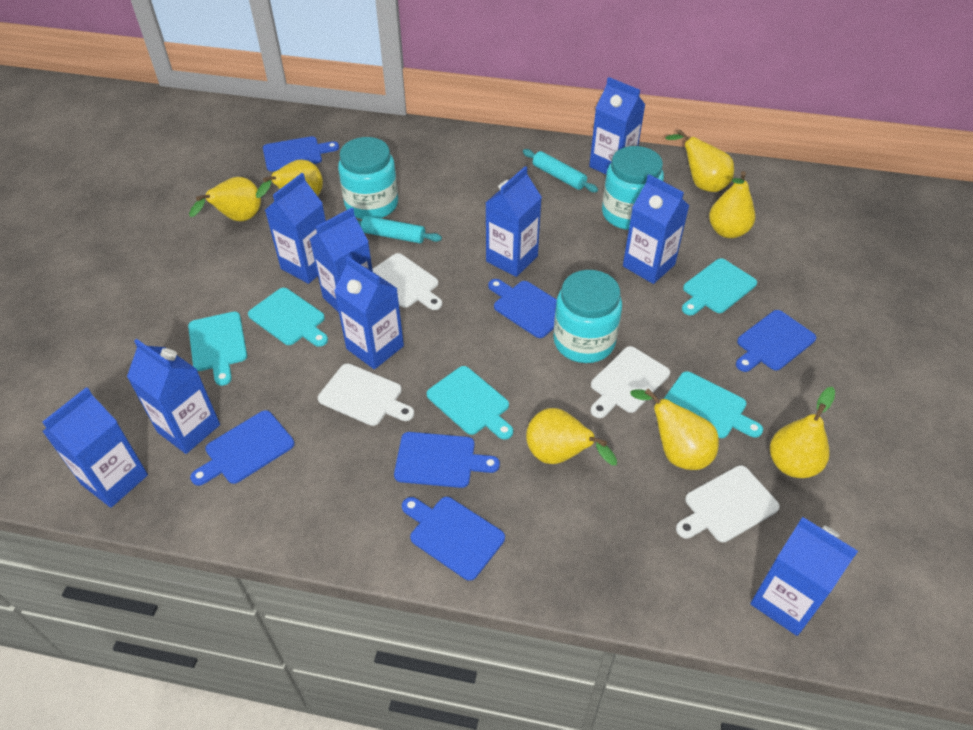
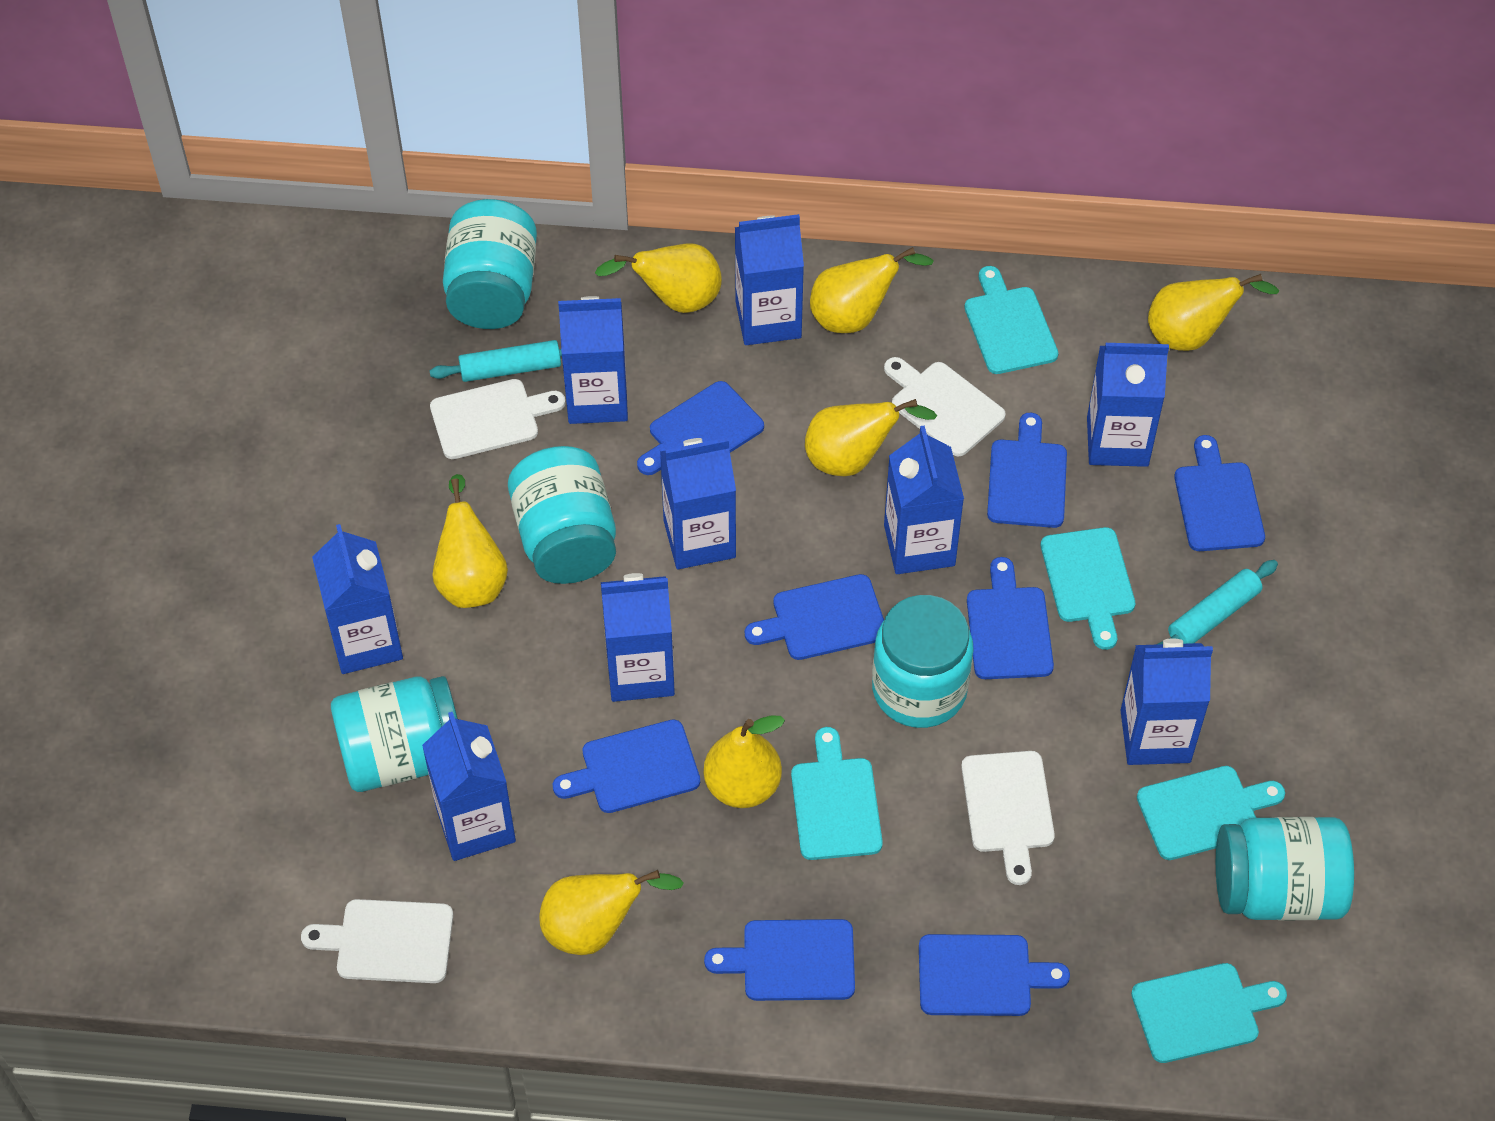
blue cutting board: 6 -> 8
turquoise jar: 3 -> 5

